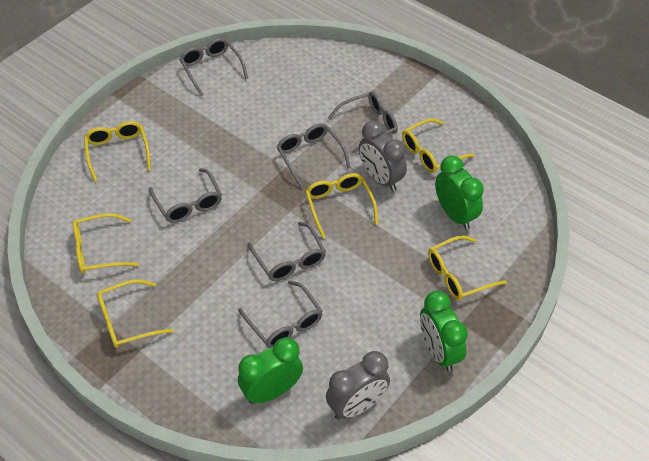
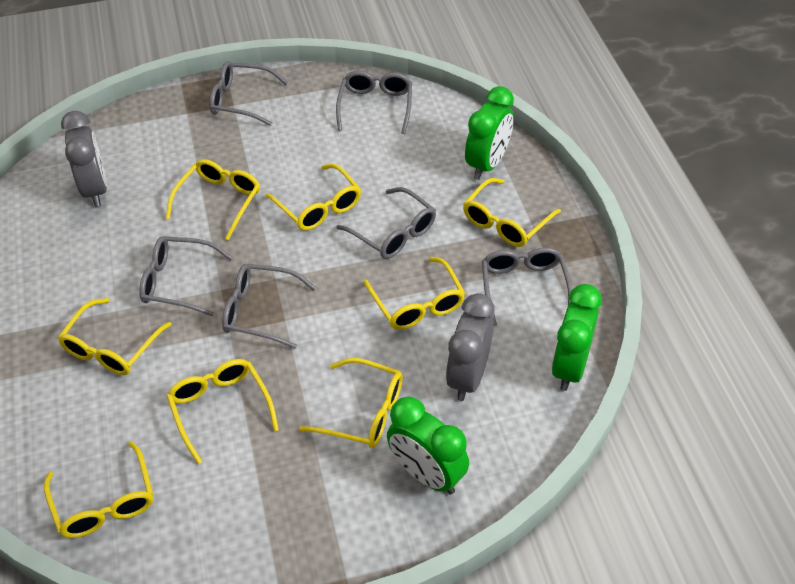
yellow glasses: 6 -> 8

